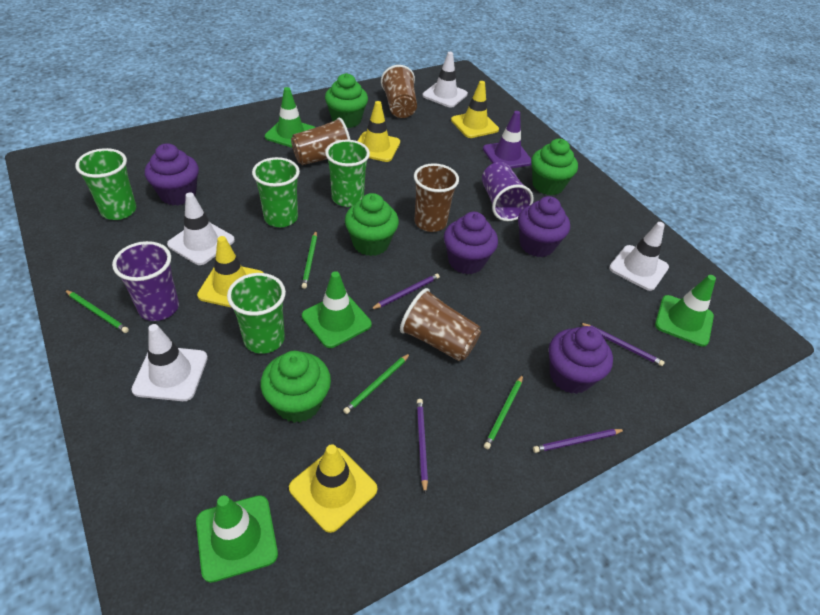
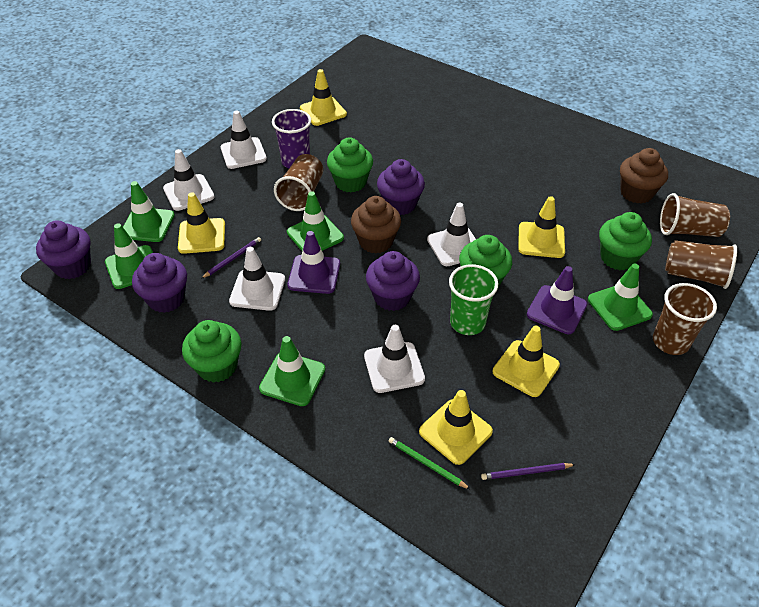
brown cupcake: 0 -> 2
green cup: 4 -> 1
green pencil: 4 -> 1
green traffic cone: 4 -> 5
purple cup: 2 -> 1
purple pencil: 4 -> 2
purple traffic cone: 1 -> 2
white traffic cone: 4 -> 5
yellow traffic cone: 4 -> 5

